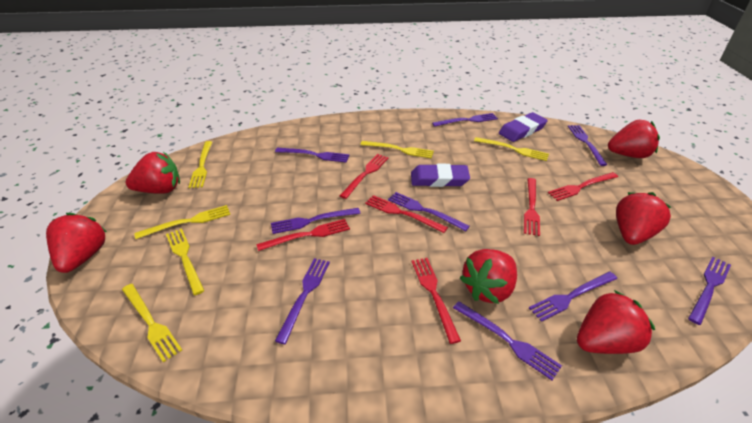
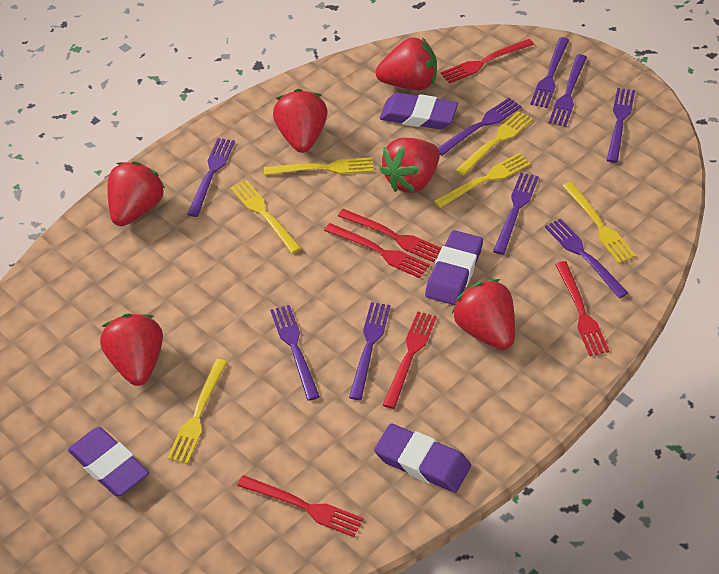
purple eraser: 2 -> 4

